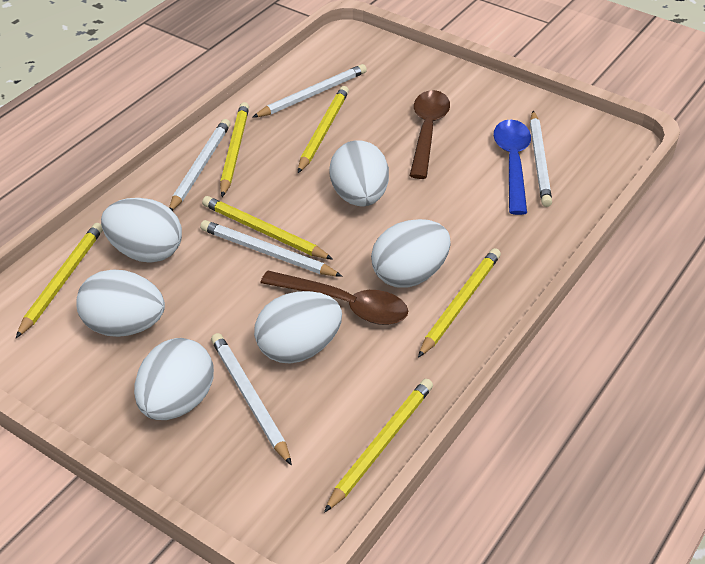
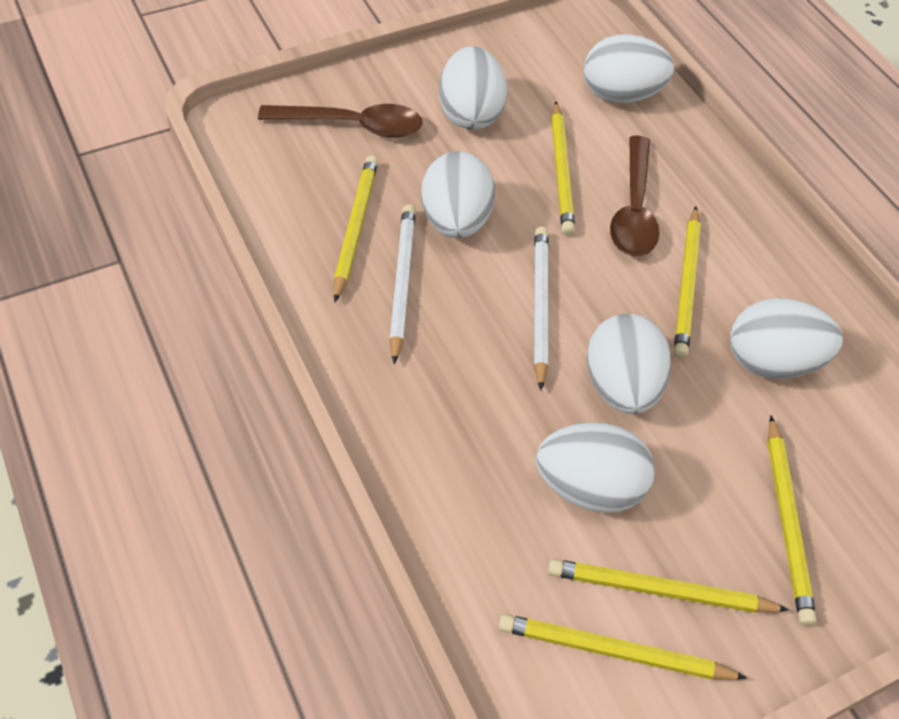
blue spoon: 1 -> 0
white pencil: 5 -> 2

